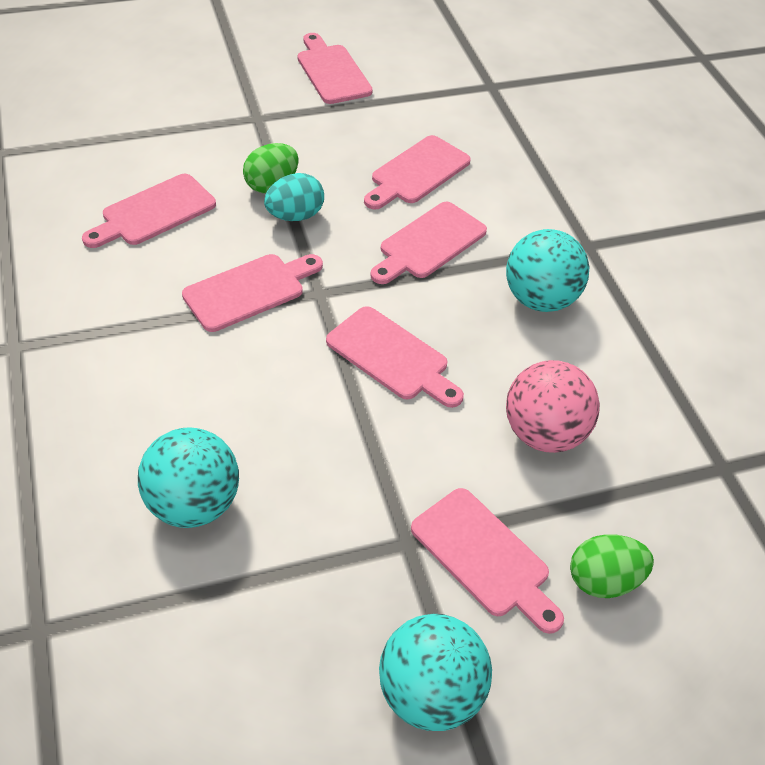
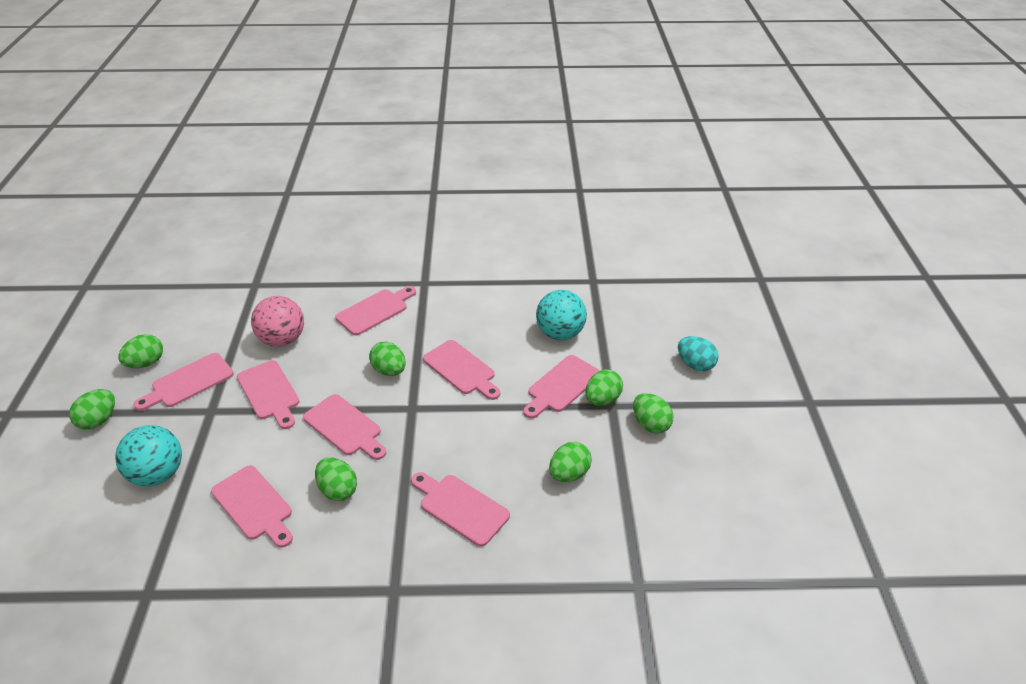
green egg: 2 -> 7
pink cutting board: 7 -> 8
turquoise ball: 3 -> 2

